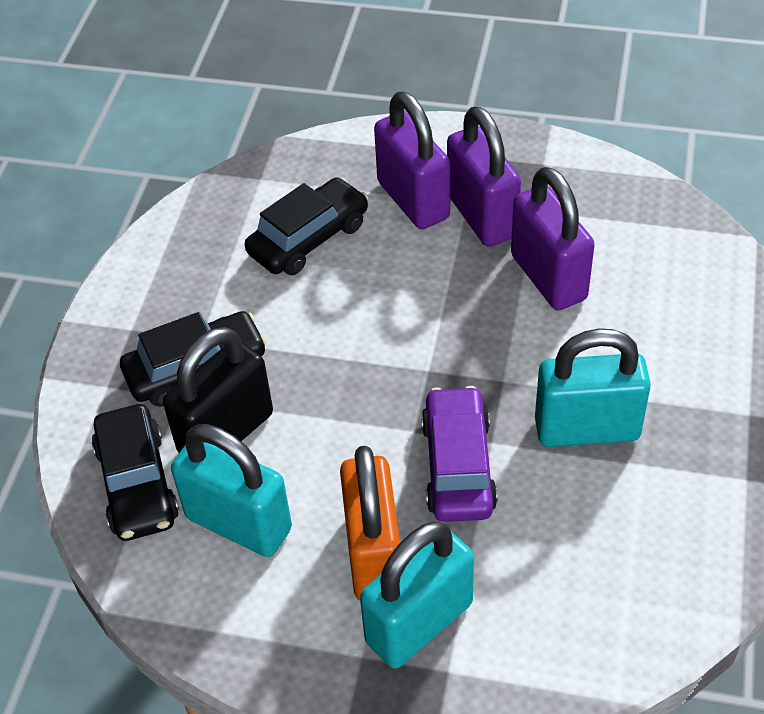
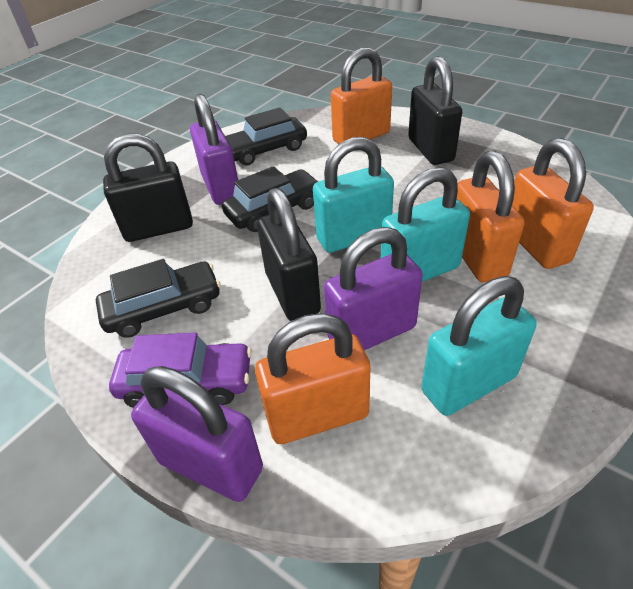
black padlock: 1 -> 3
orange padlock: 1 -> 4

